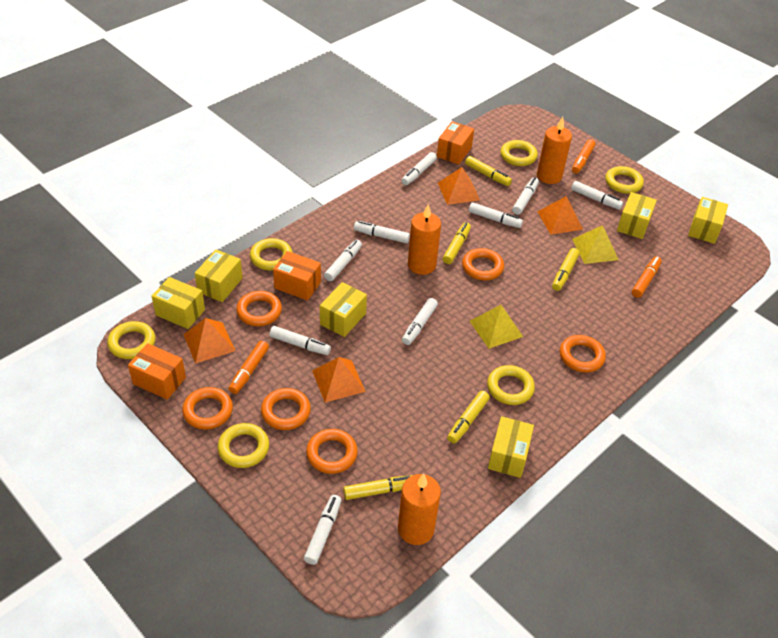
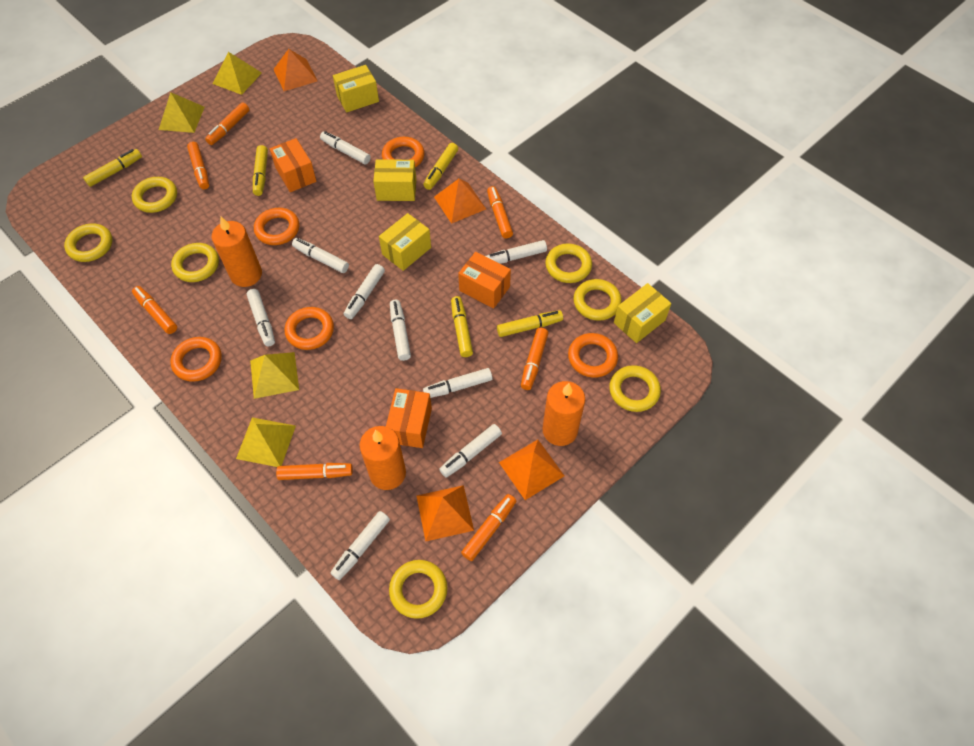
orange marker: 3 -> 7
orange ring: 6 -> 5
yellow box: 6 -> 4
yellow pyramid: 2 -> 4
yellow ring: 6 -> 7

